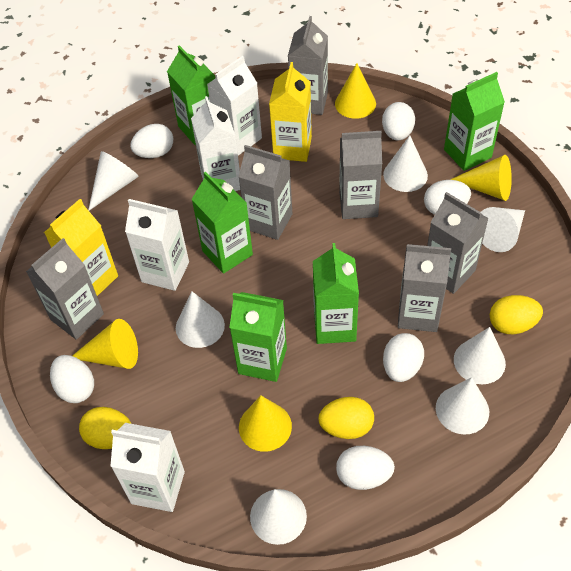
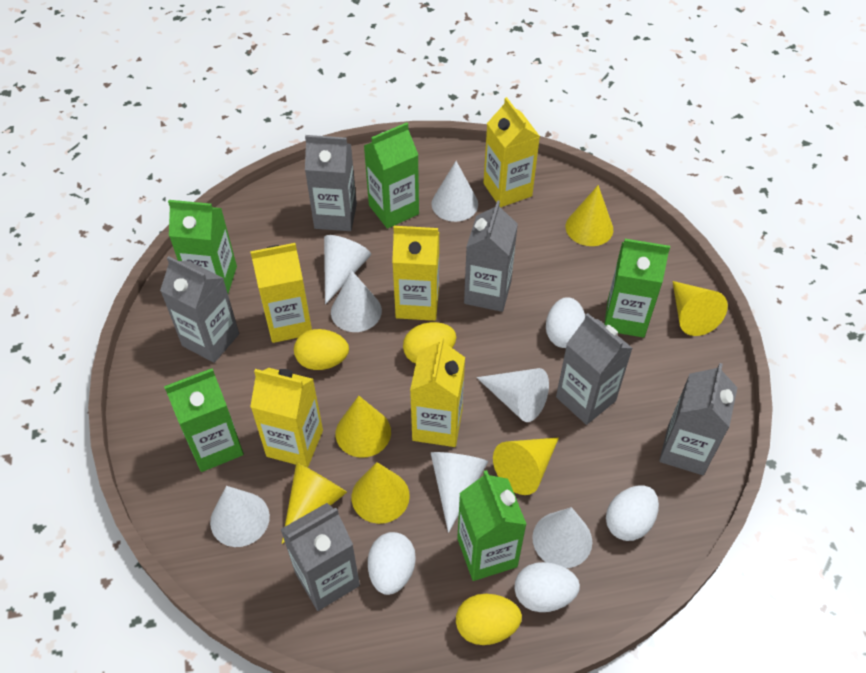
white carton: 4 -> 0
white egg: 6 -> 4
yellow carton: 2 -> 5
yellow cone: 4 -> 6

